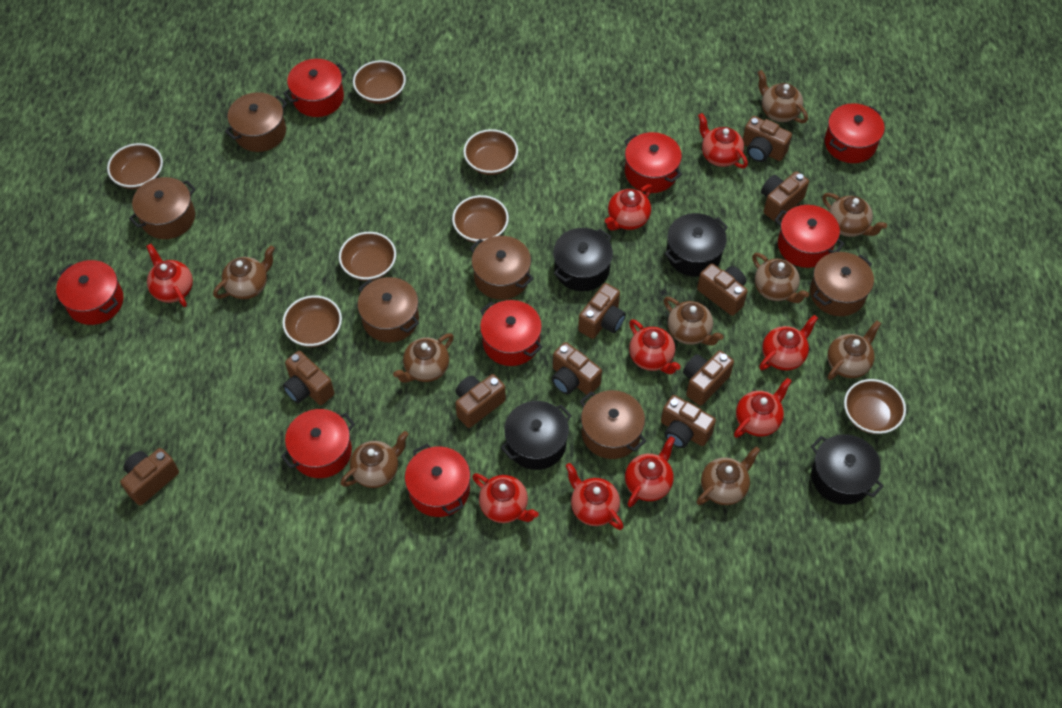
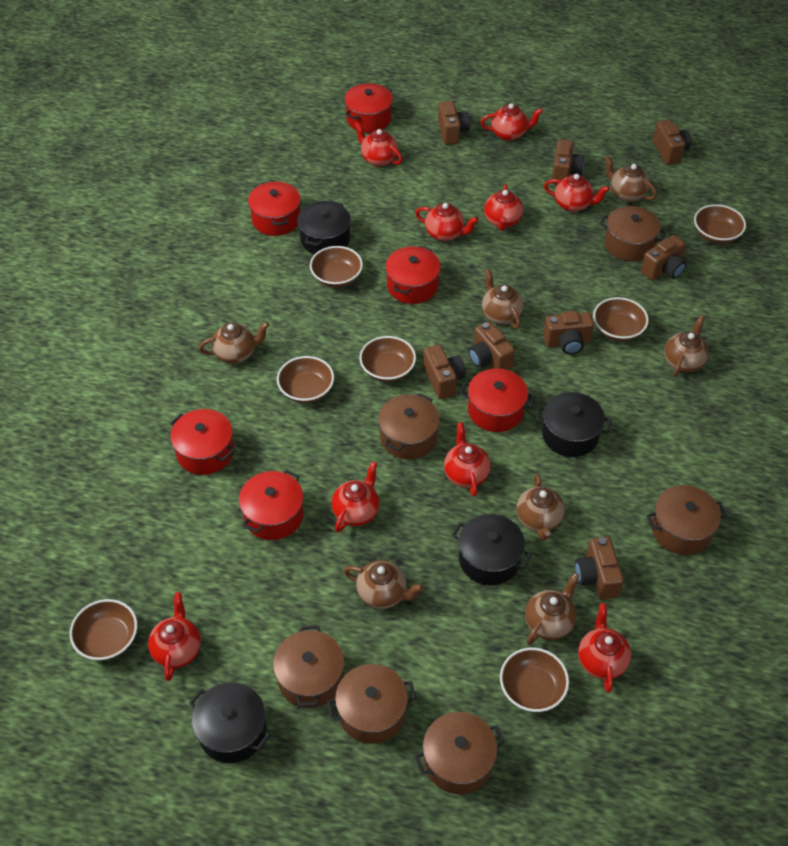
brown camera: 10 -> 8
brown teapot: 9 -> 7
red pot: 8 -> 6

